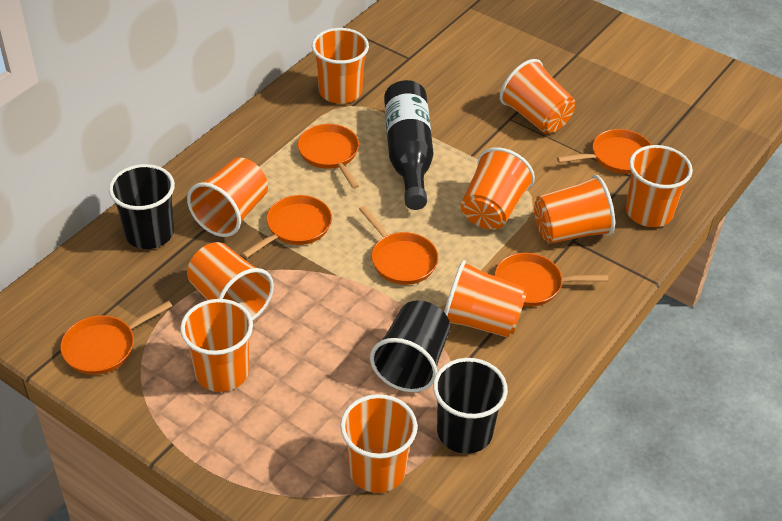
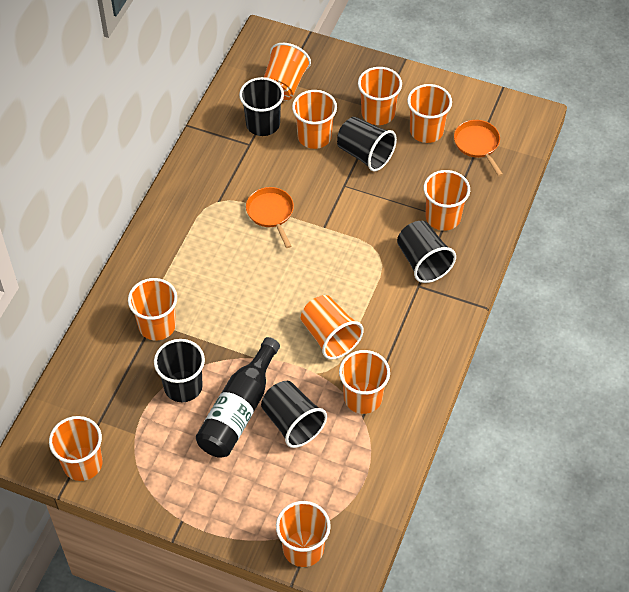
black cup: 3 -> 5
orange pan: 6 -> 2

